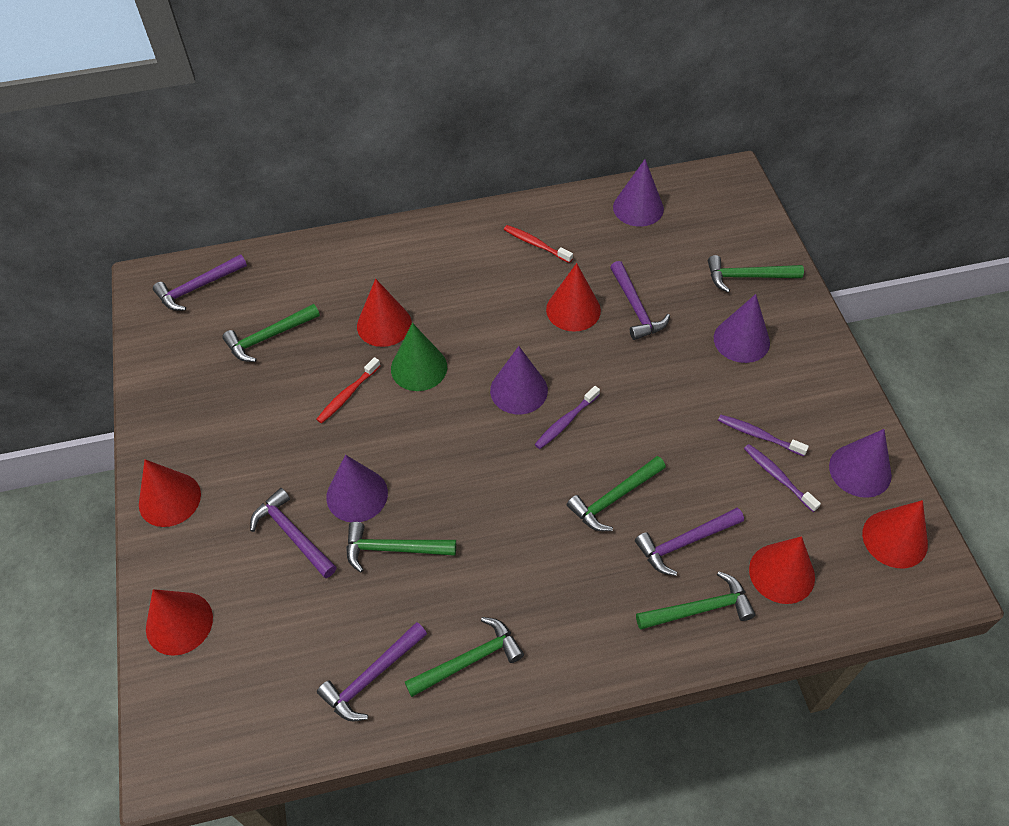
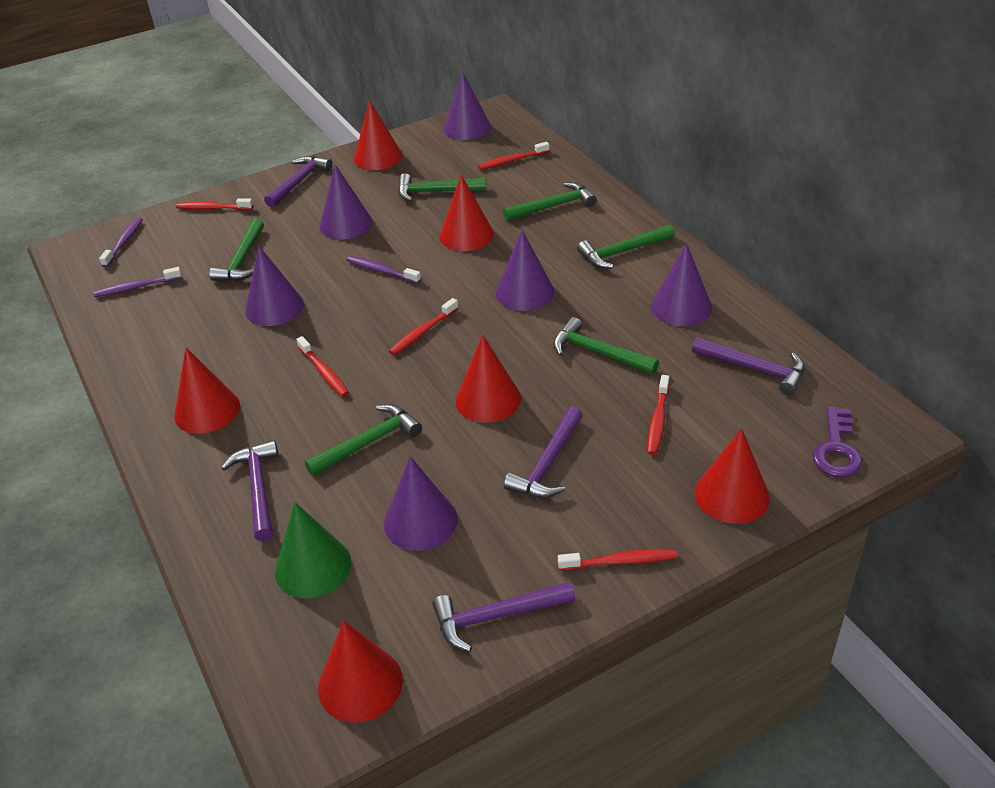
purple cone: 5 -> 6
purple key: 0 -> 1
red toothbrush: 2 -> 6

